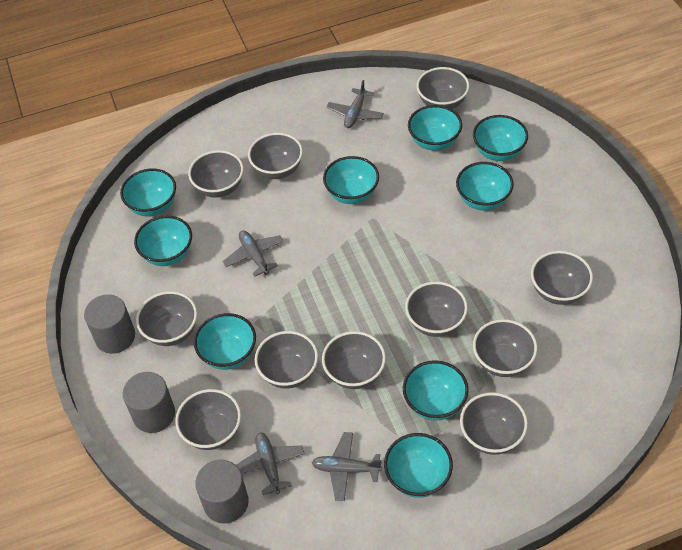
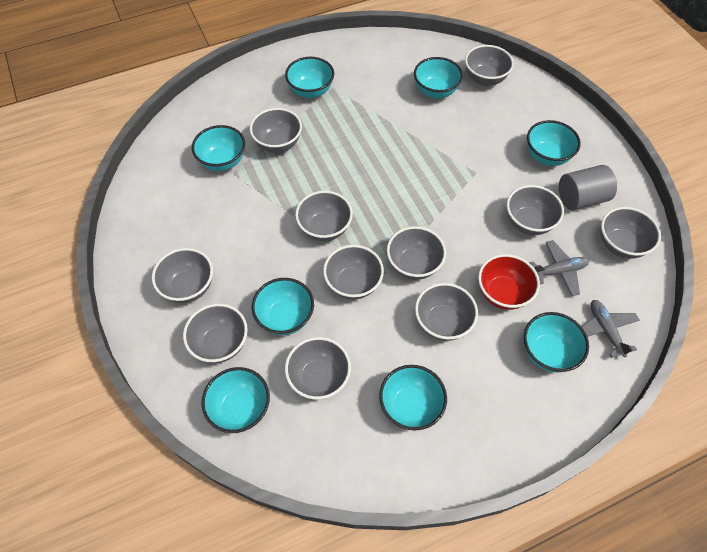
grey cylinder: 3 -> 1
grey plane: 4 -> 2
red bowl: 0 -> 1
turquoise bowl: 9 -> 8

